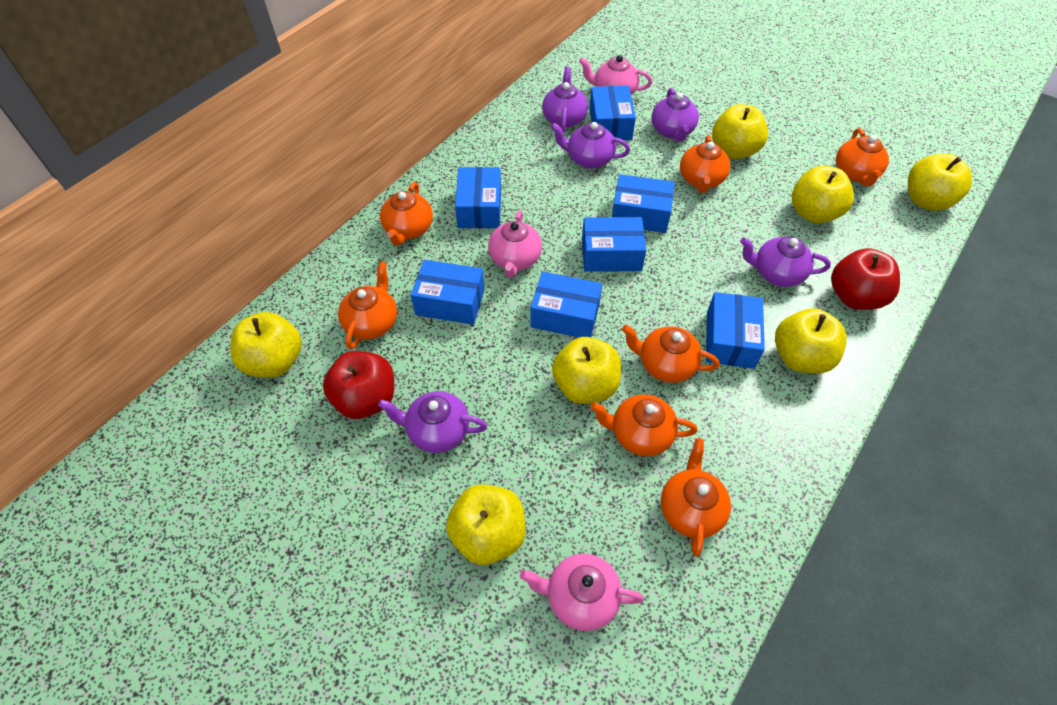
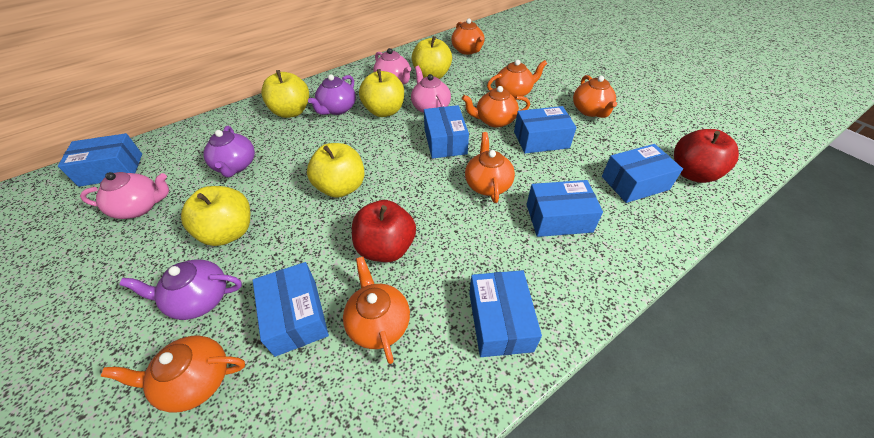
purple teapot: 5 -> 3
yellow apple: 7 -> 5

